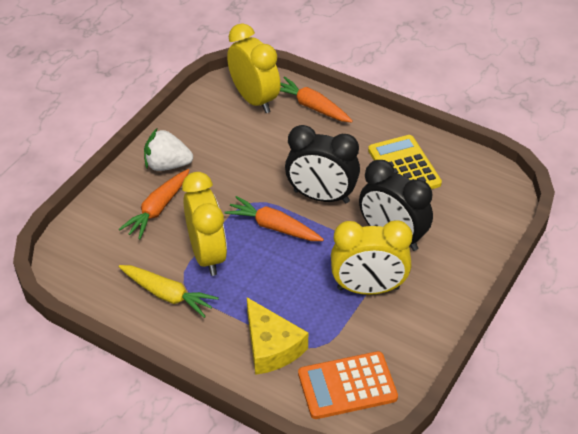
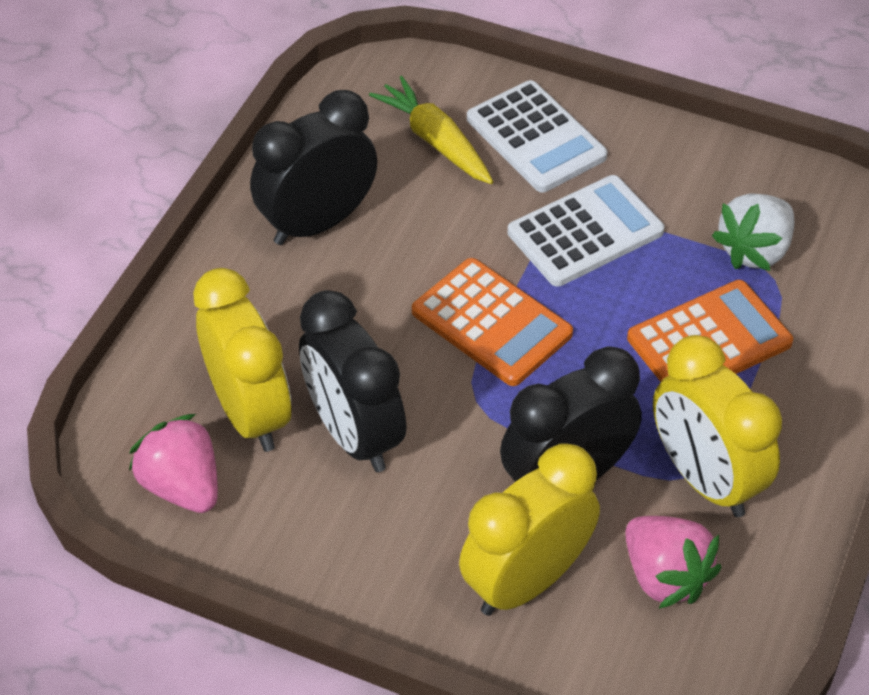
black clock: 2 -> 3
orange calculator: 1 -> 2
orange carrot: 3 -> 0
pink strawberry: 0 -> 2
white calculator: 0 -> 2
yellow calculator: 1 -> 0
yellow cheese: 1 -> 0

